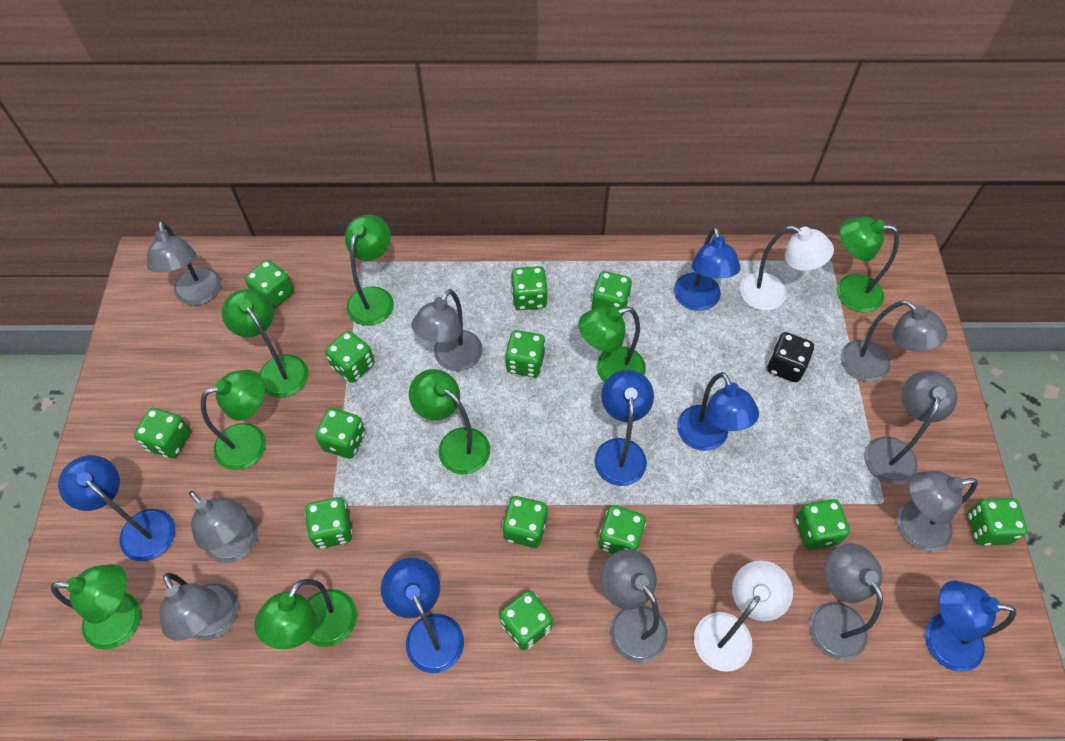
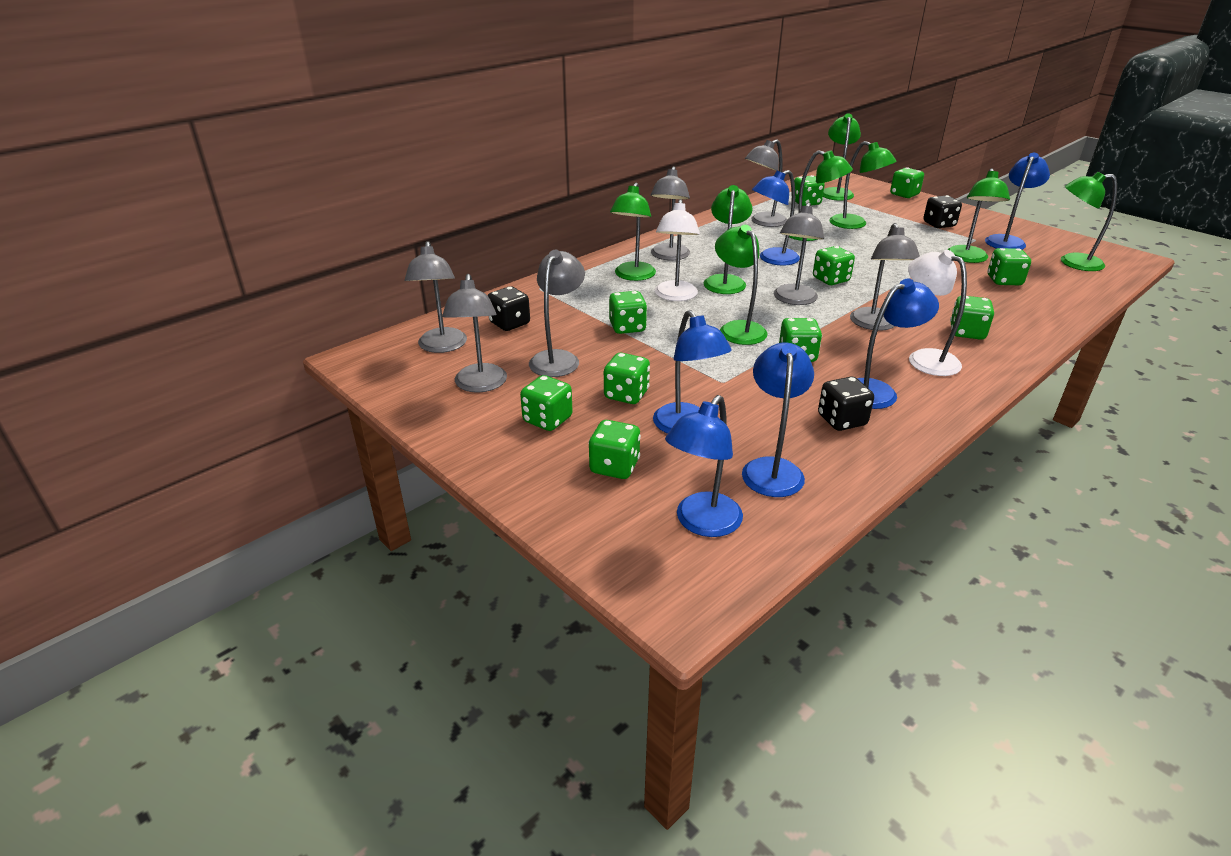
black dice: 1 -> 3
green dice: 13 -> 10
grey lamp: 9 -> 7

